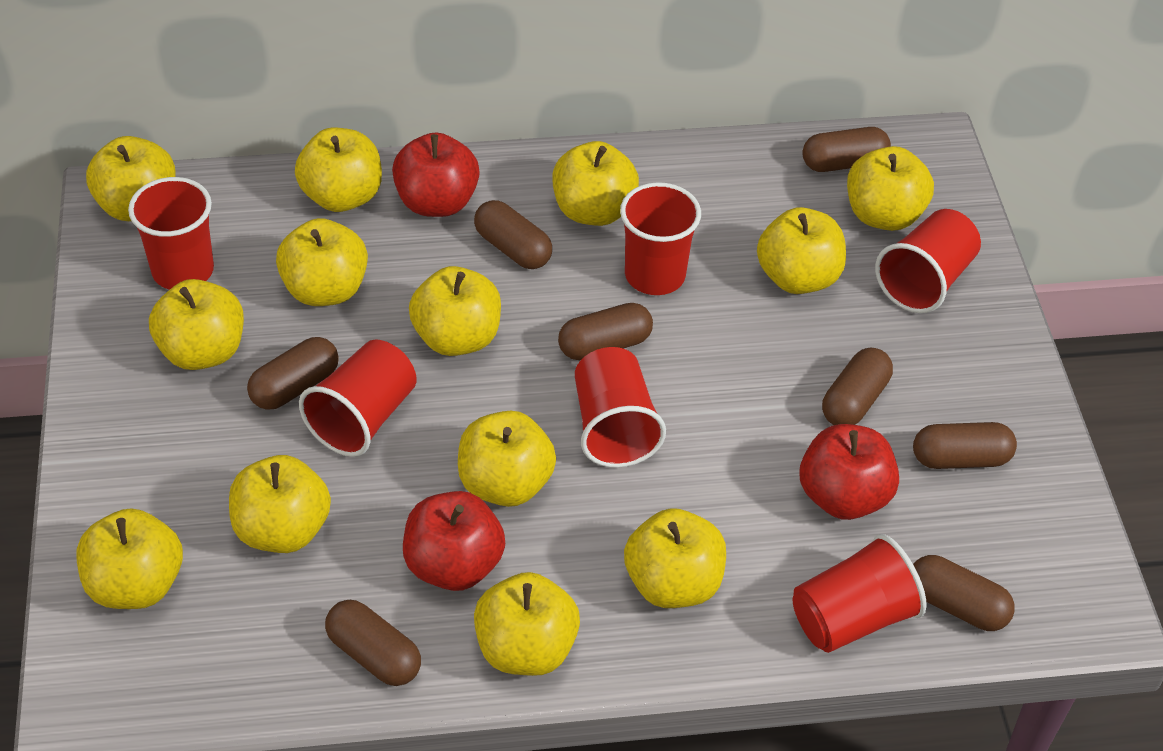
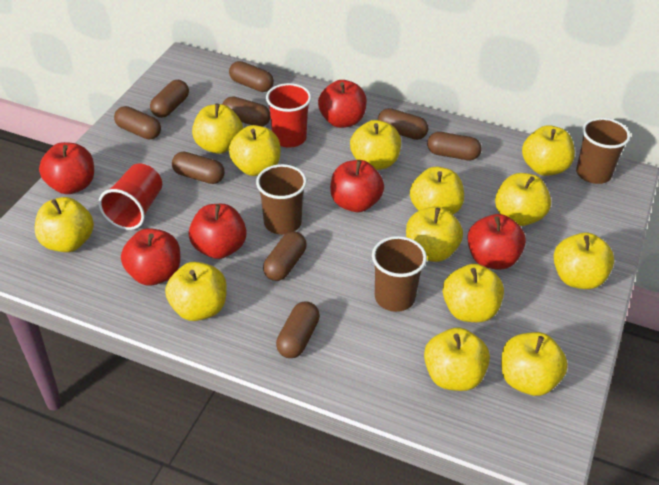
brown capsule: 8 -> 9
brown cup: 0 -> 3
red apple: 3 -> 6
red cup: 6 -> 2

